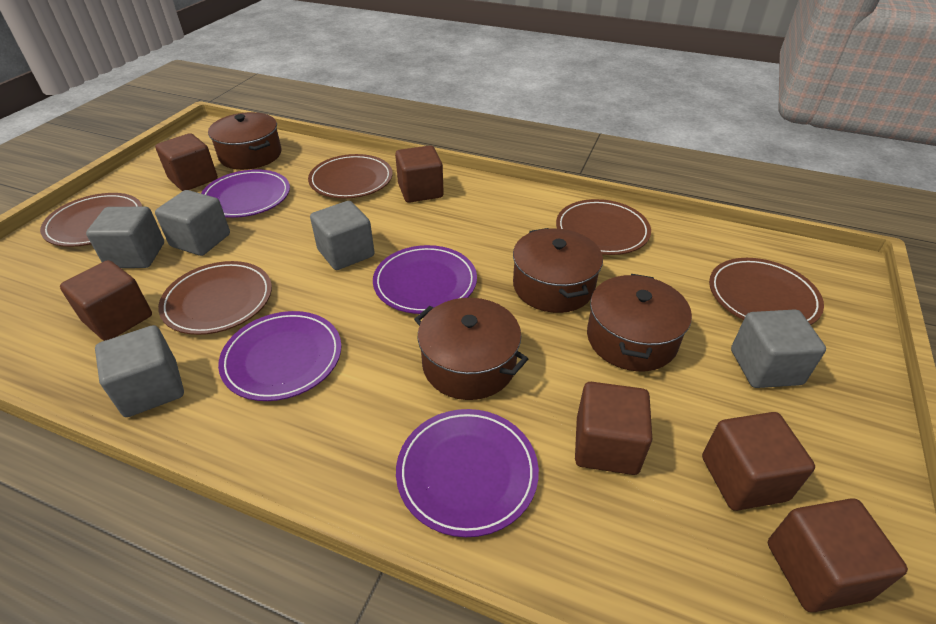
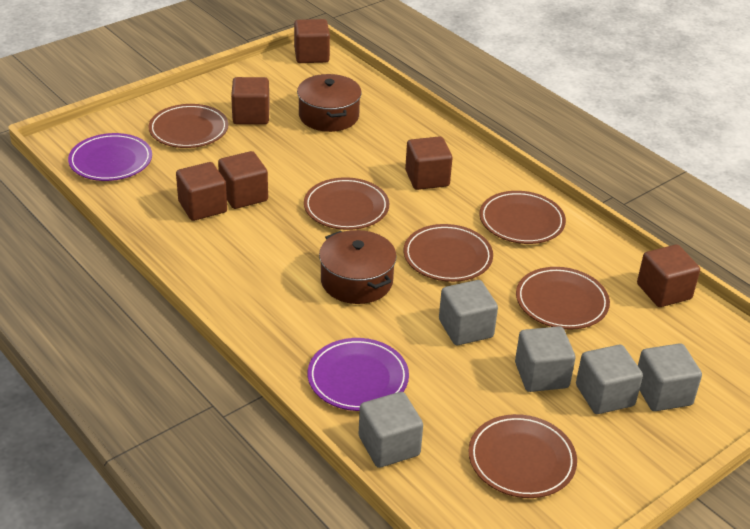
brown plate: 5 -> 6
brown pot: 4 -> 2
purple plate: 4 -> 2

